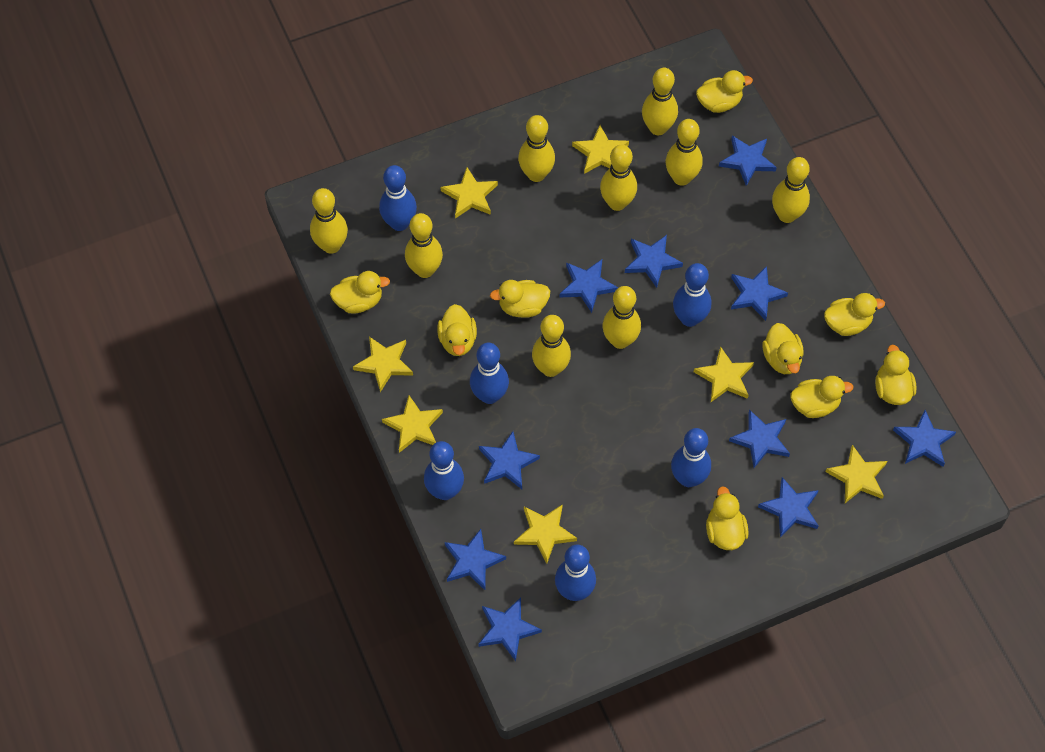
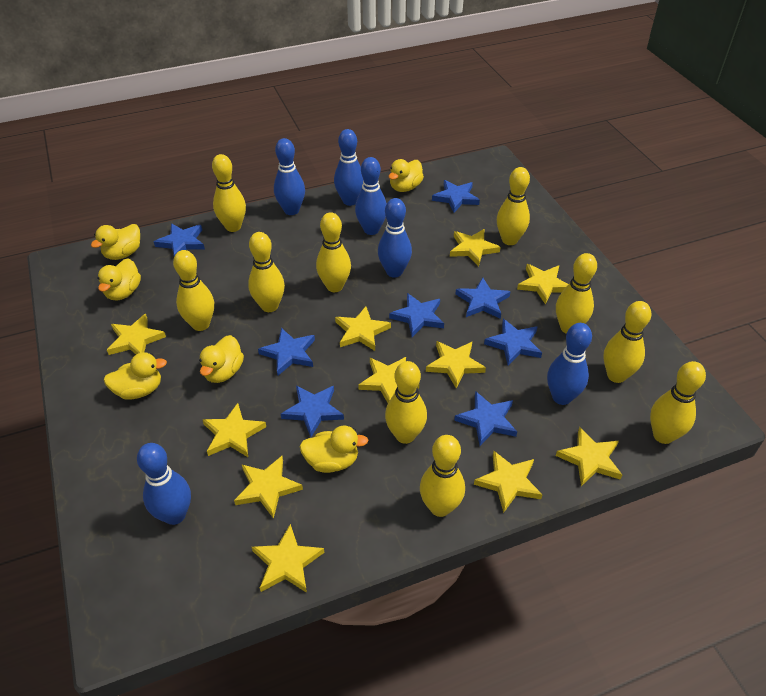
blue star: 10 -> 8
yellow bowling pin: 9 -> 10
yellow duck: 9 -> 6
yellow star: 7 -> 11

